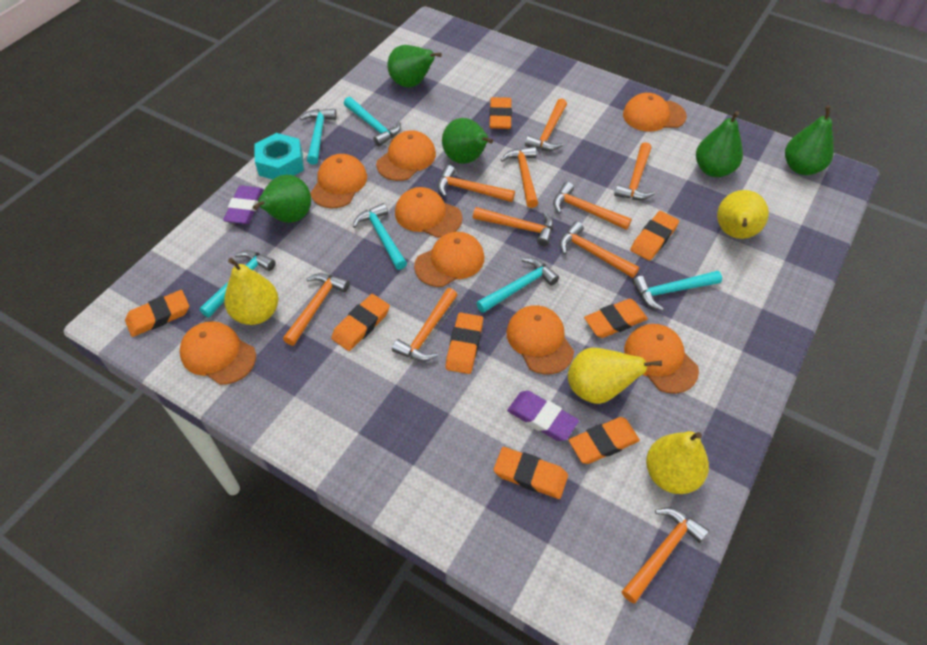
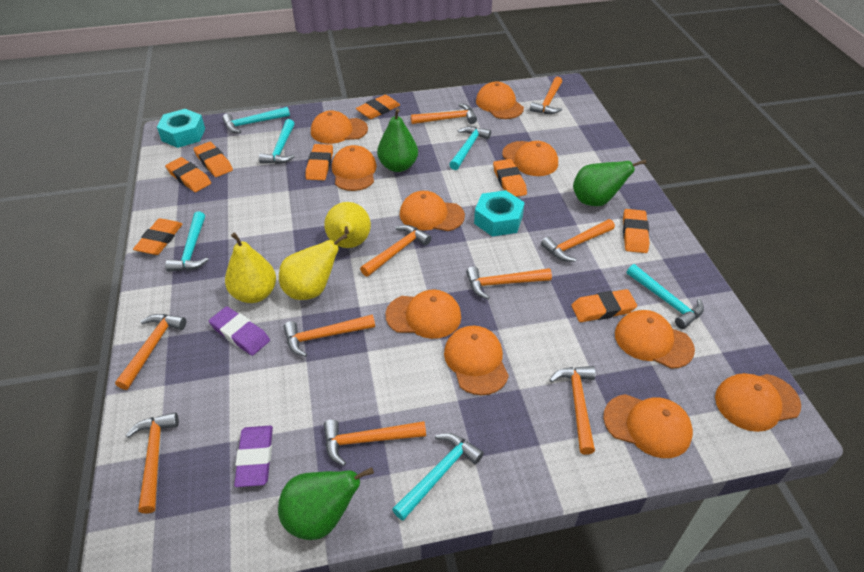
green pear: 5 -> 3
orange cap: 8 -> 10
turquoise nut: 1 -> 2
yellow pear: 4 -> 3

